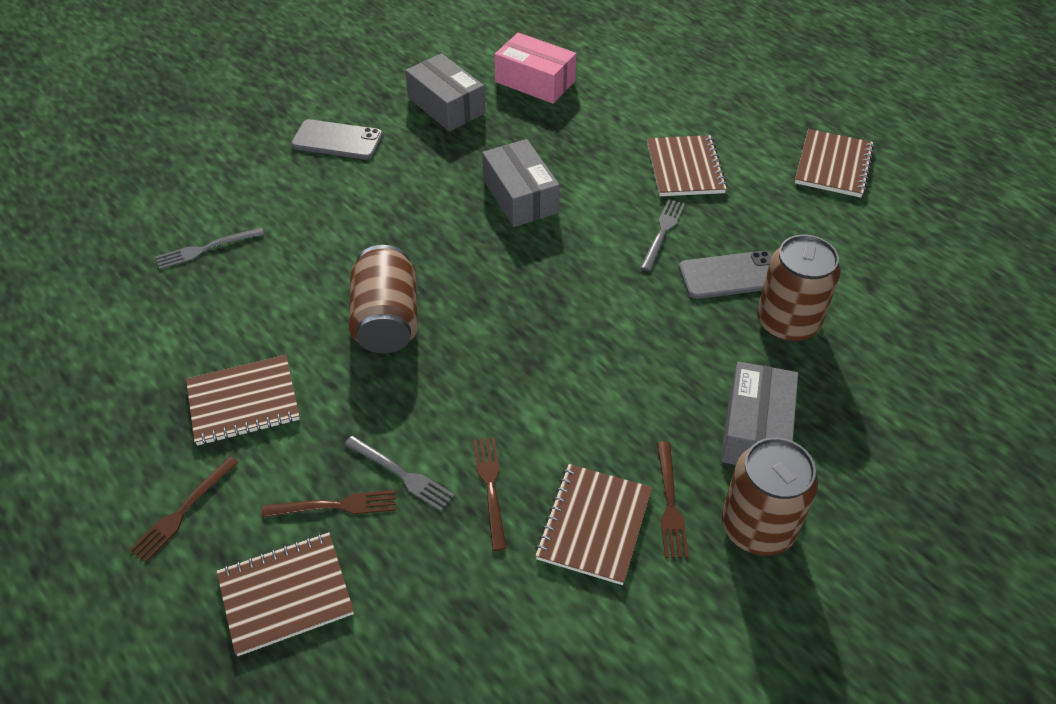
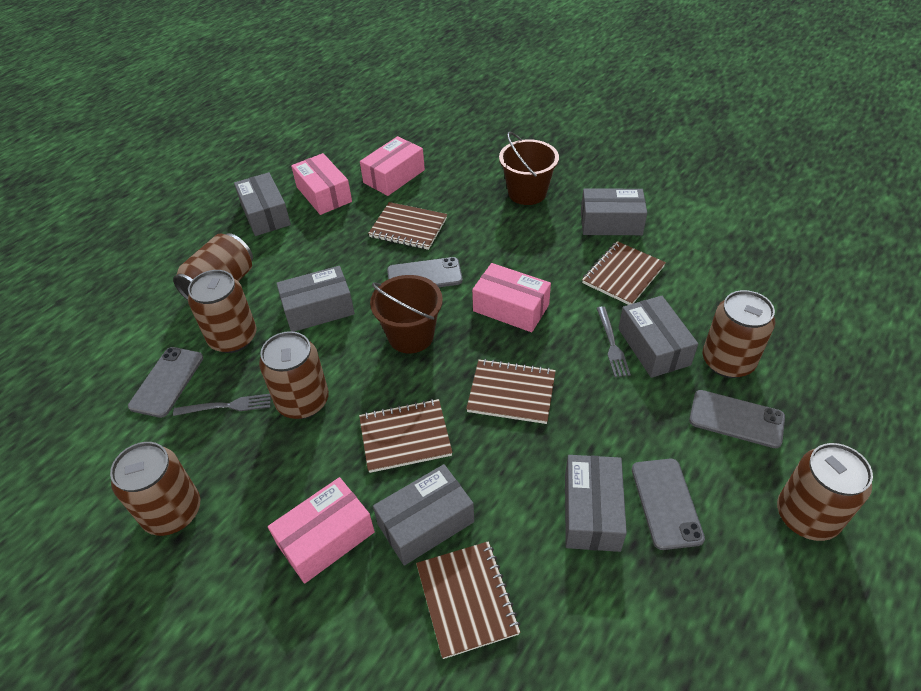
brown bucket: 0 -> 2
brown can: 3 -> 6
brown fork: 4 -> 0
grey box: 3 -> 6
grey fork: 3 -> 2
grey phone: 2 -> 4
pink box: 1 -> 4

